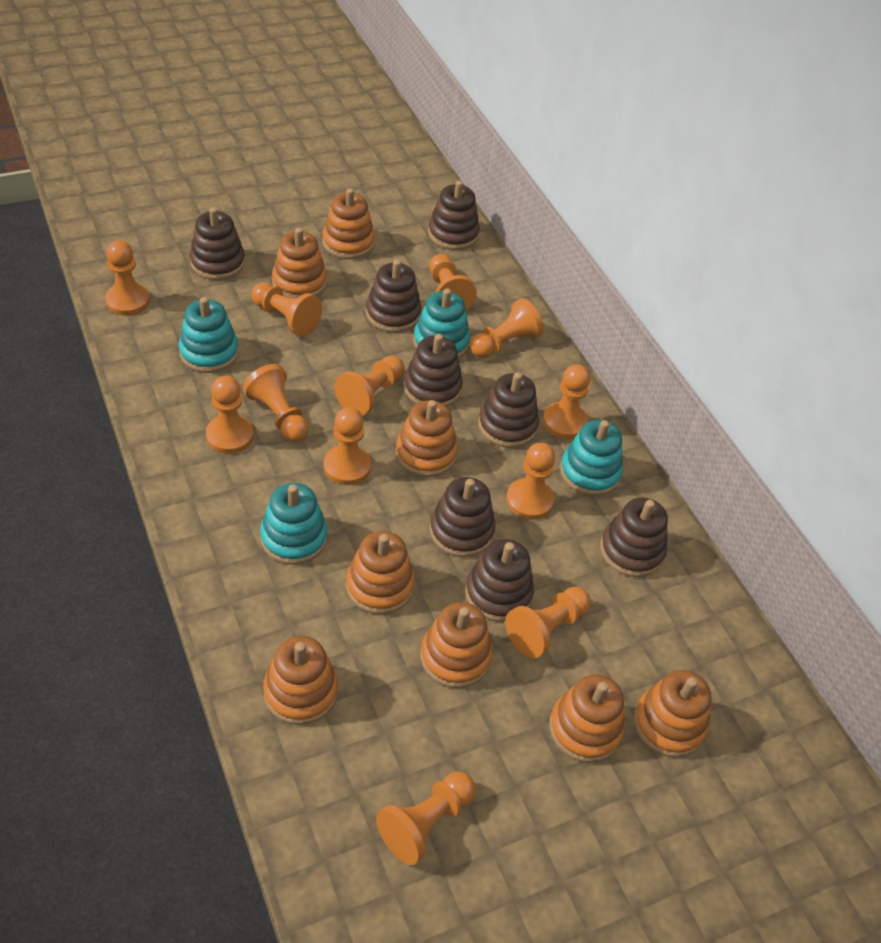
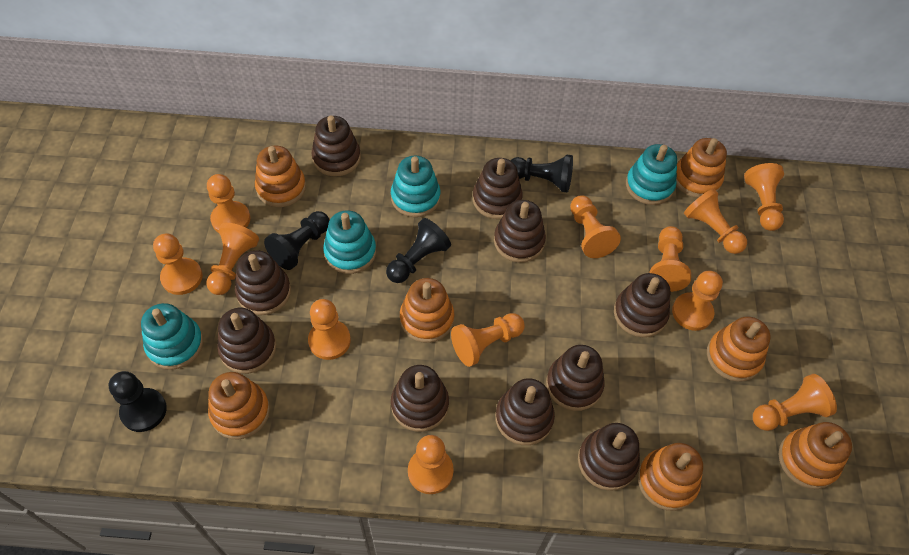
black pawn: 0 -> 4
brown stacking toy: 8 -> 10
orange stacking toy: 8 -> 7

